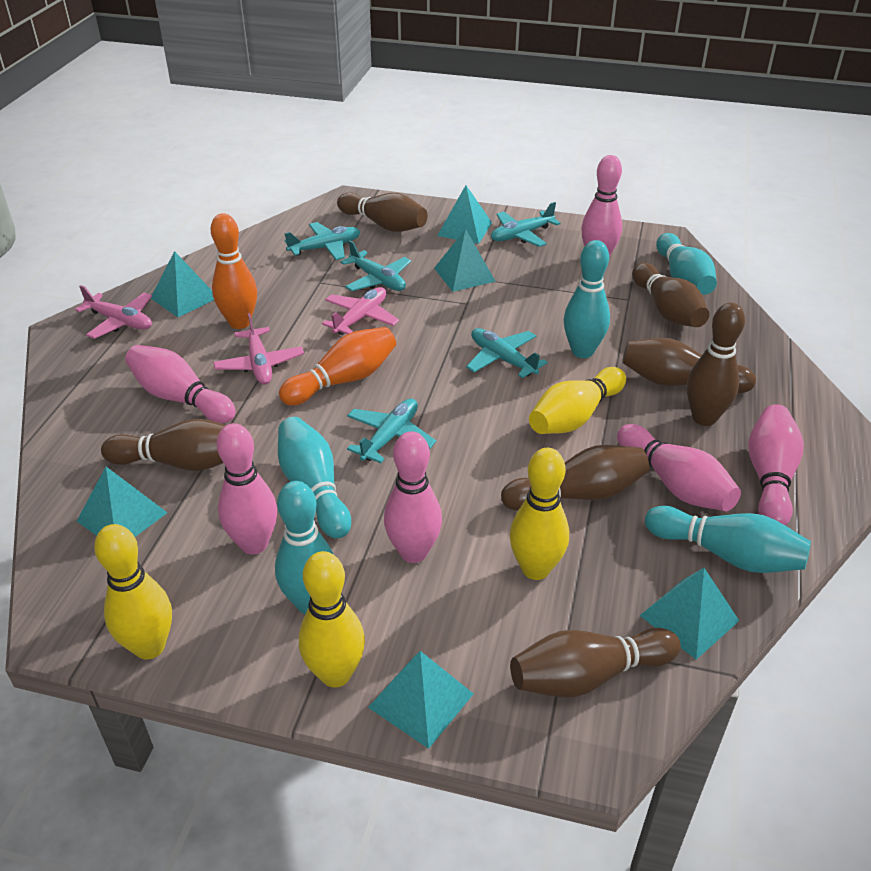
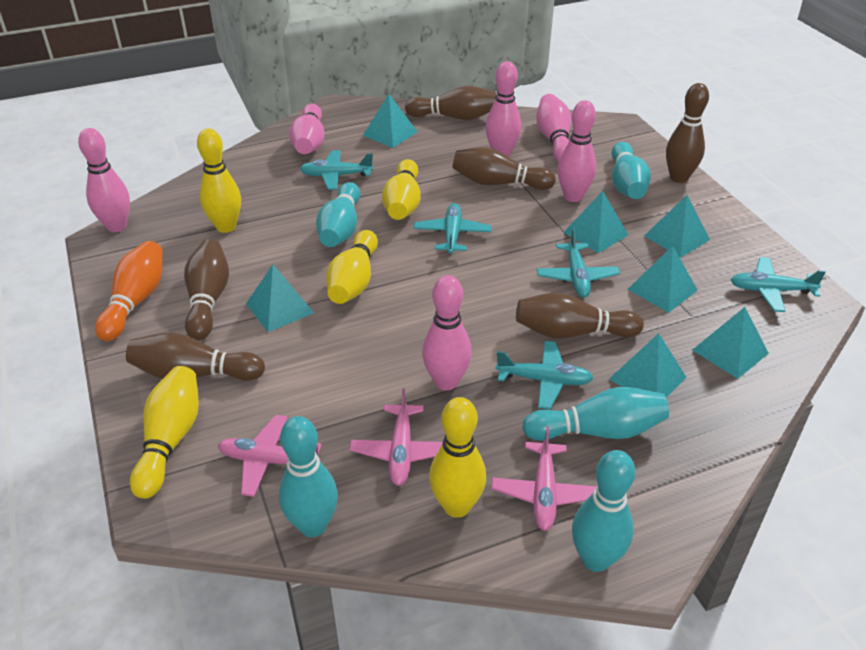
brown bowling pin: 7 -> 6
orange bowling pin: 2 -> 1
turquoise pyramid: 6 -> 7
yellow bowling pin: 4 -> 5

